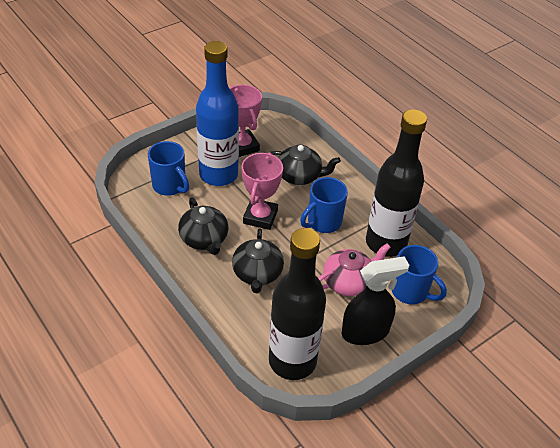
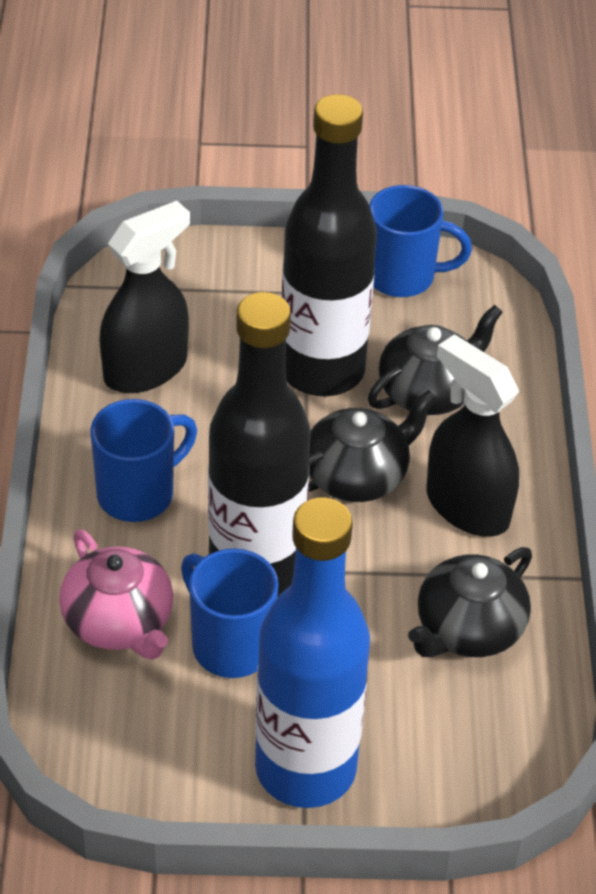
black spray bottle: 1 -> 2
pink trophy: 2 -> 0

